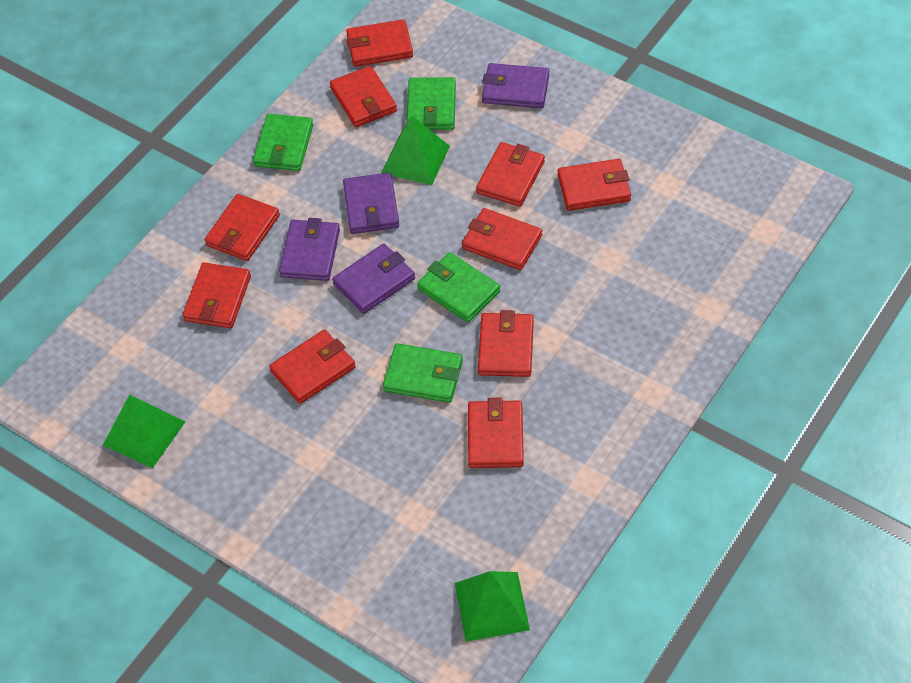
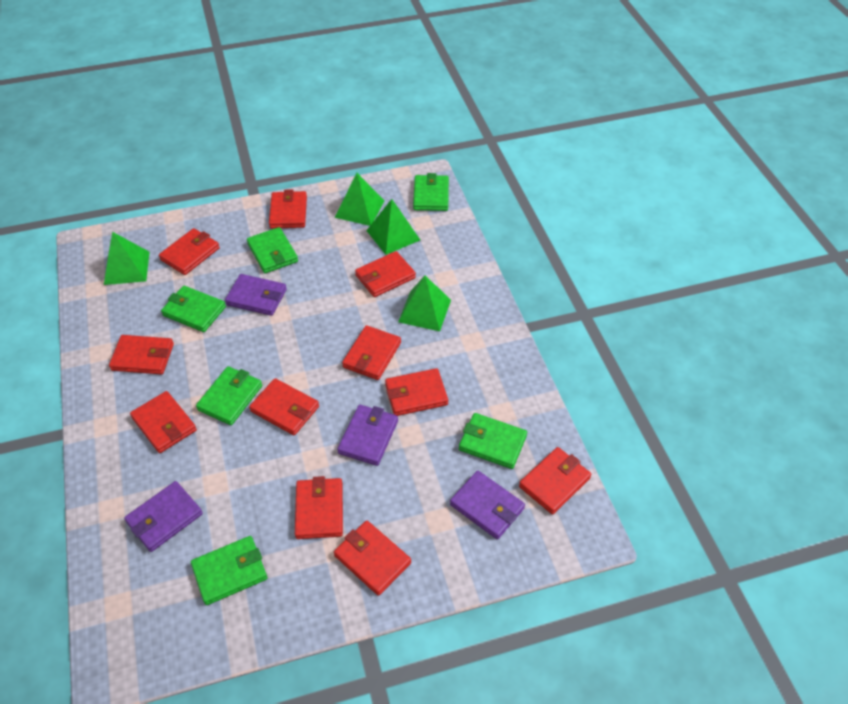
green pyramid: 3 -> 4
green wallet: 4 -> 6
red wallet: 10 -> 11

